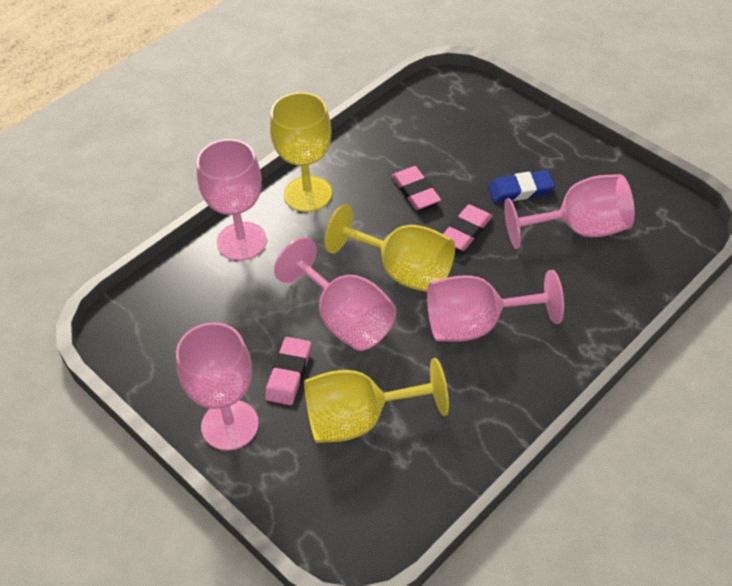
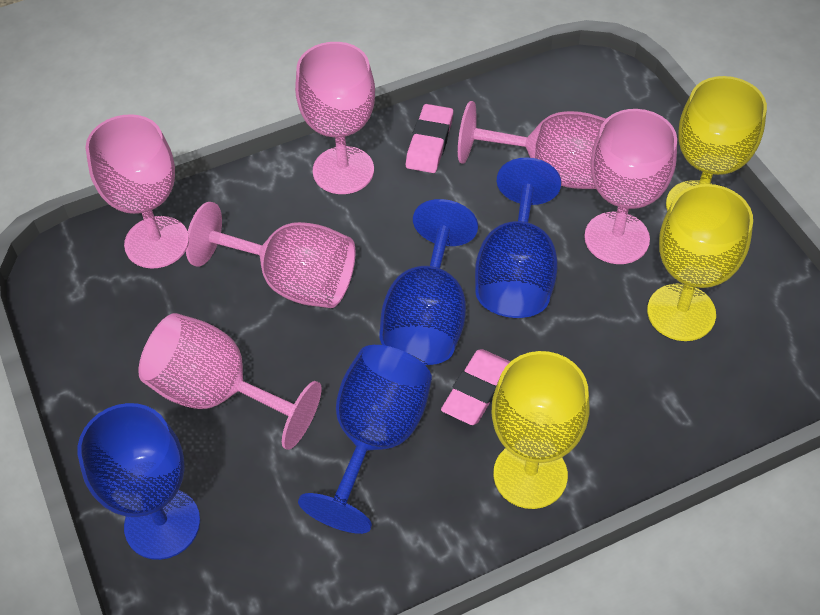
blue eraser: 1 -> 0
blue goblet: 0 -> 4
pink eraser: 3 -> 2
pink goblet: 5 -> 6

